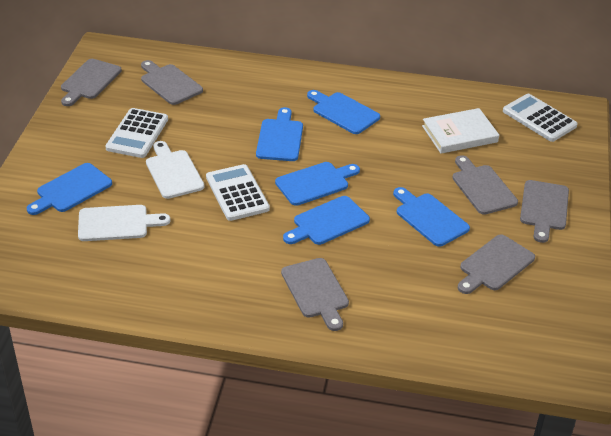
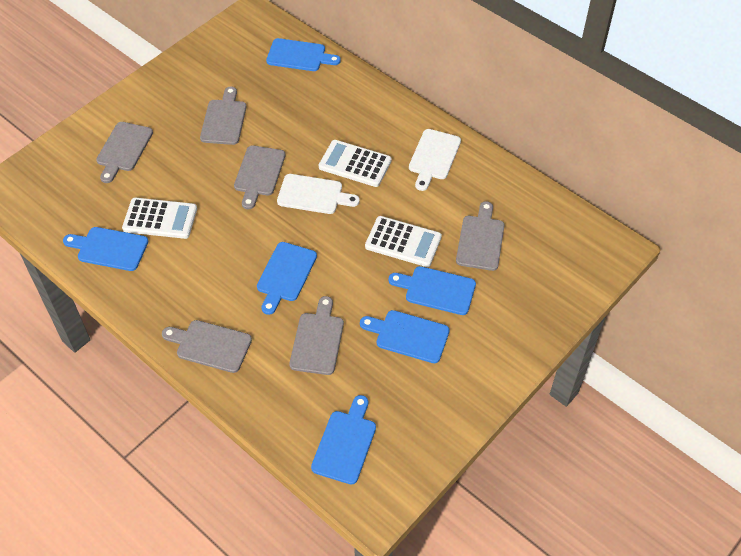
white book: 1 -> 0

